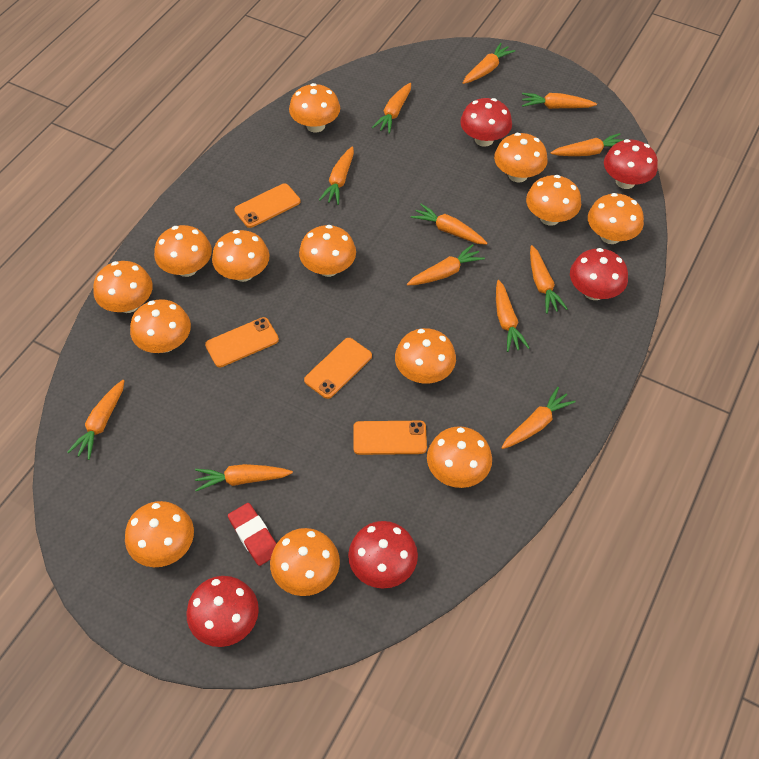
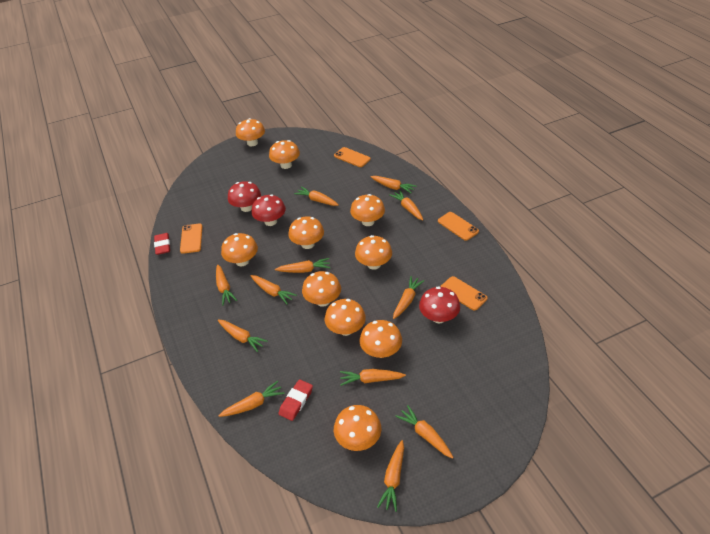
orange mushroom: 13 -> 10
red eraser: 1 -> 2
red mushroom: 5 -> 3

